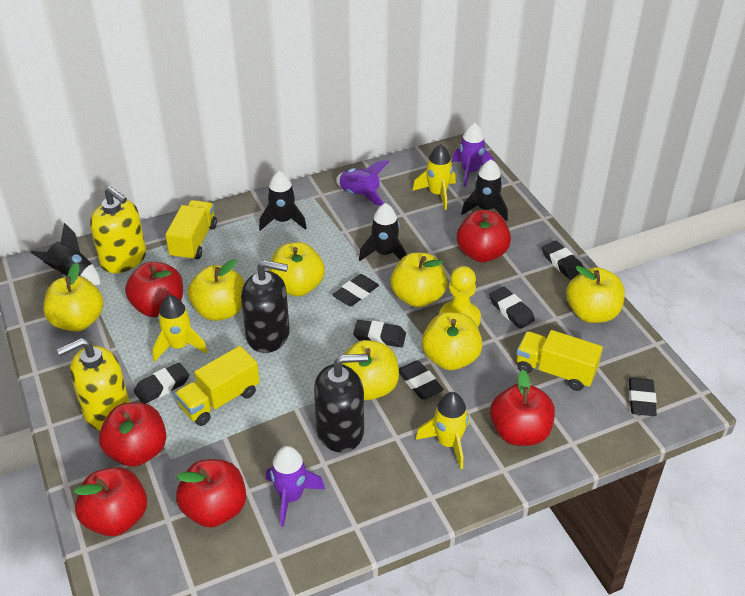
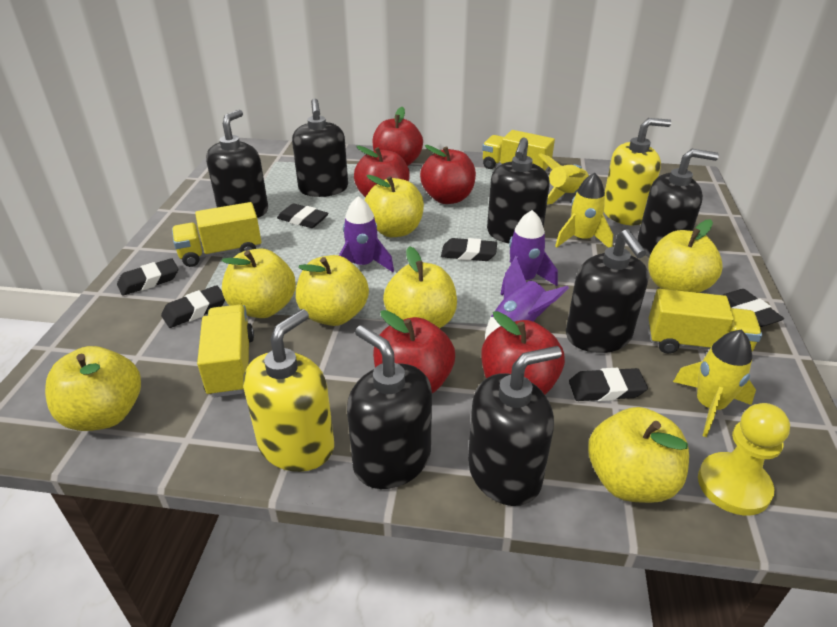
black eraser: 7 -> 6
black rocket: 4 -> 0
black soap dispenser: 2 -> 7
red apple: 6 -> 5
yellow truck: 3 -> 4

